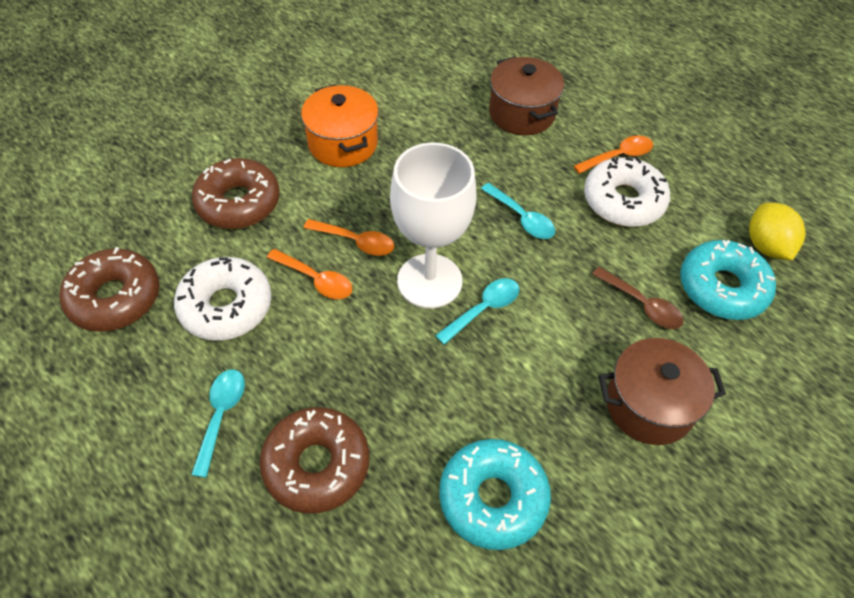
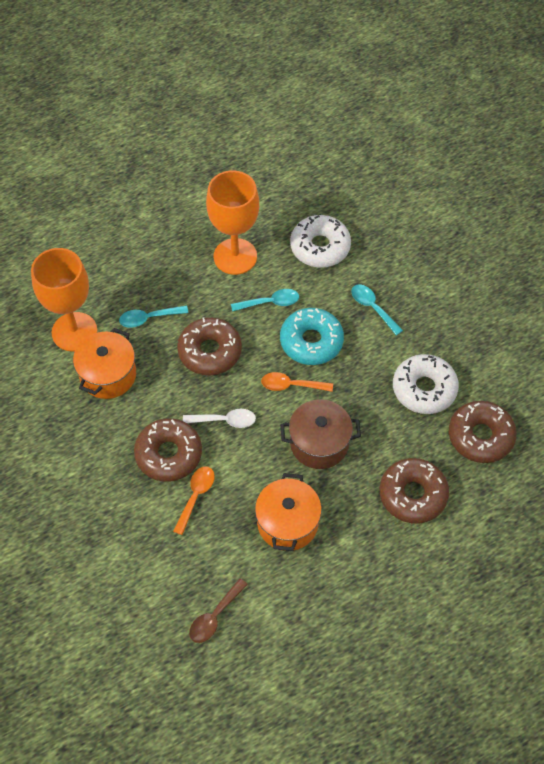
brown donut: 3 -> 4
brown pot: 2 -> 1
orange goblet: 0 -> 2
orange pot: 1 -> 2
orange spoon: 3 -> 2
turquoise donut: 2 -> 1
white goblet: 1 -> 0
white spoon: 0 -> 1
yellow lemon: 1 -> 0

